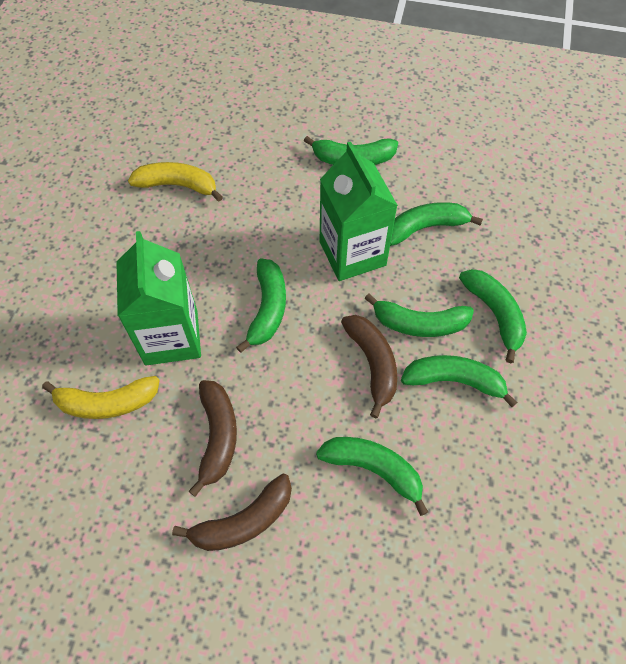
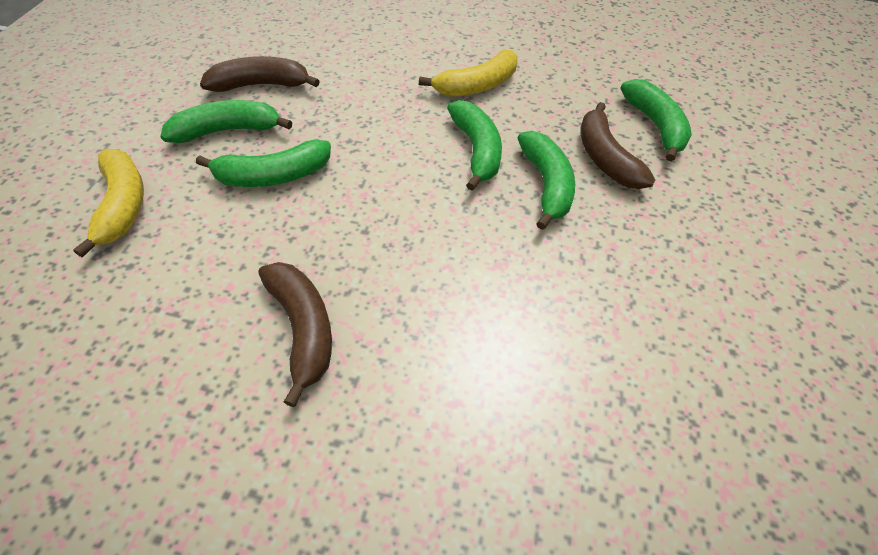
green banana: 7 -> 5
green carton: 2 -> 0

